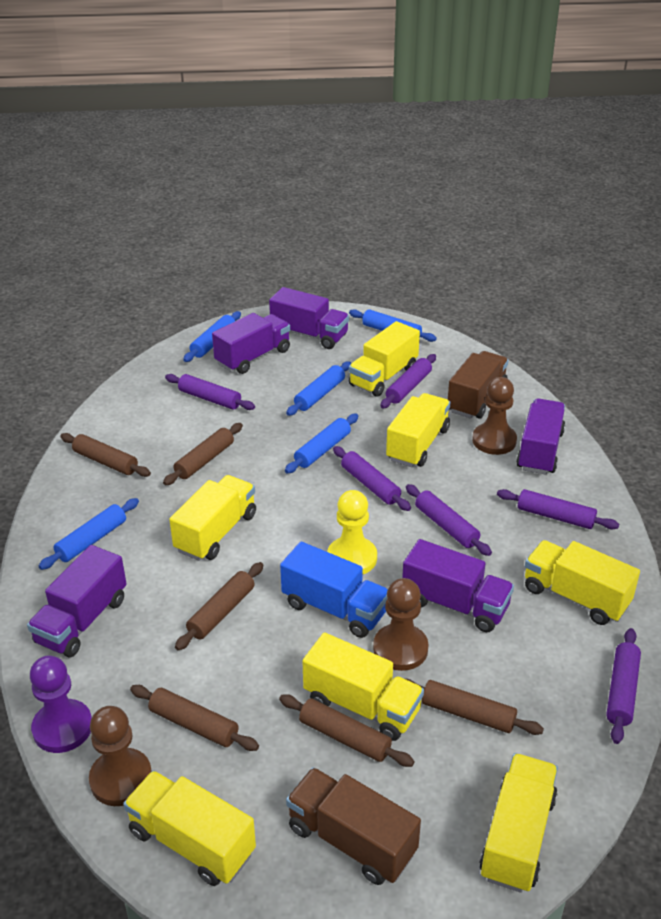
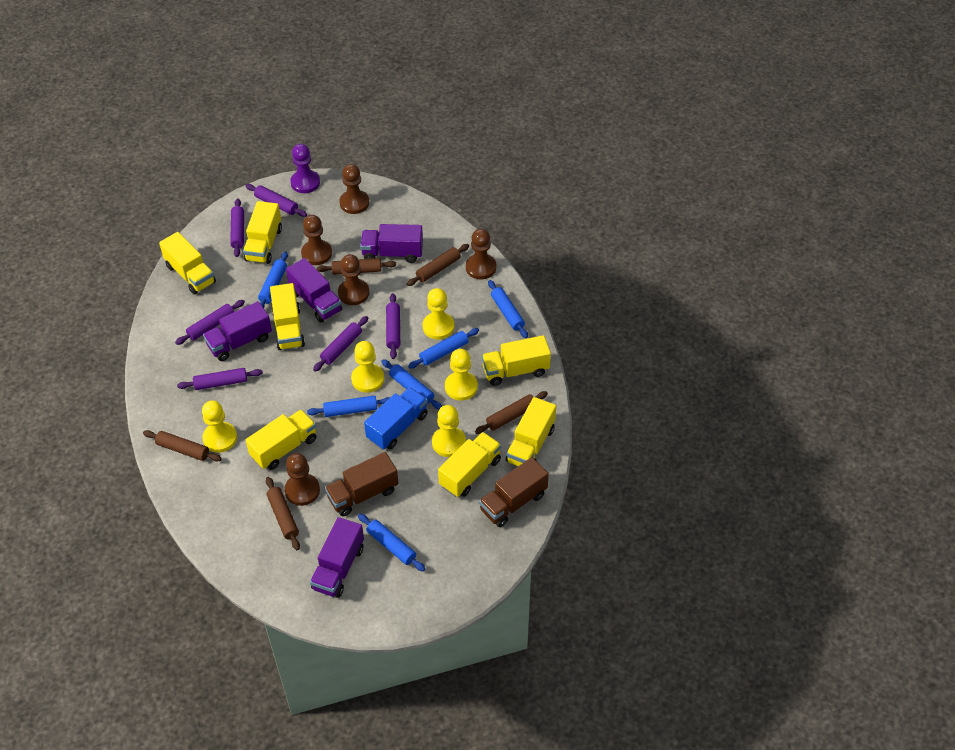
blue rolling pin: 5 -> 6
brown pawn: 3 -> 5
brown rolling pin: 6 -> 5
purple truck: 5 -> 4
yellow pawn: 1 -> 5

